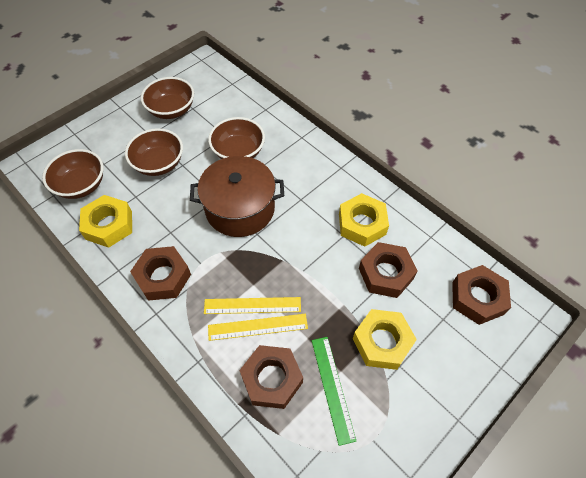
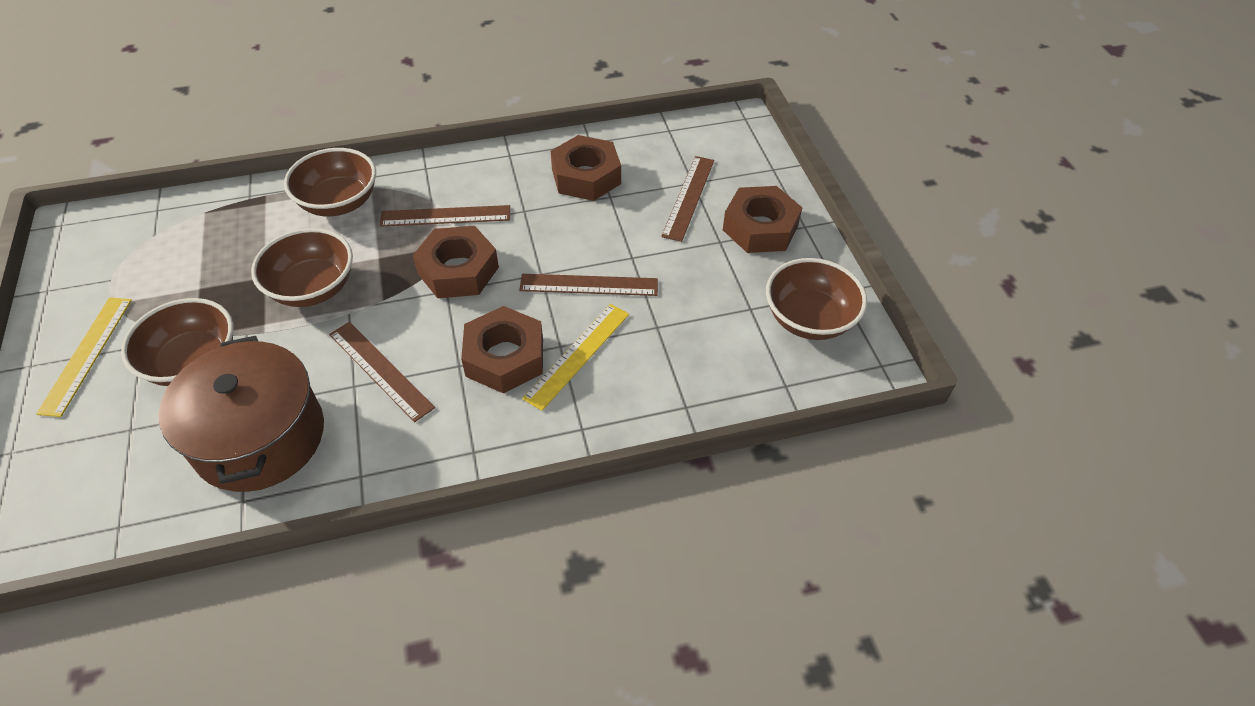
brown ruler: 0 -> 4
green ruler: 1 -> 0
yellow nut: 3 -> 0

